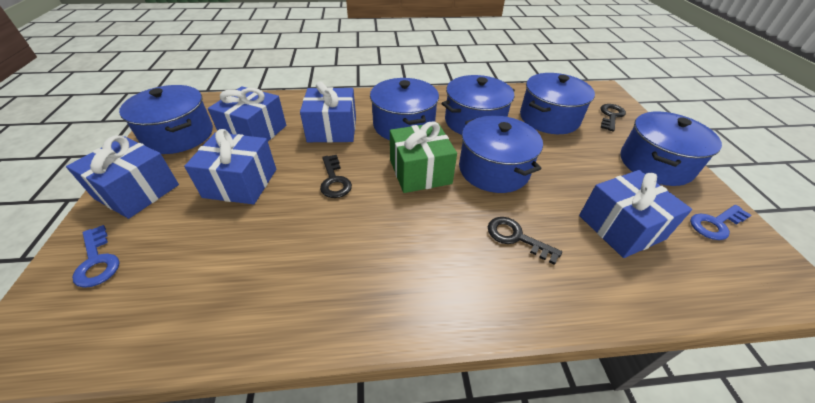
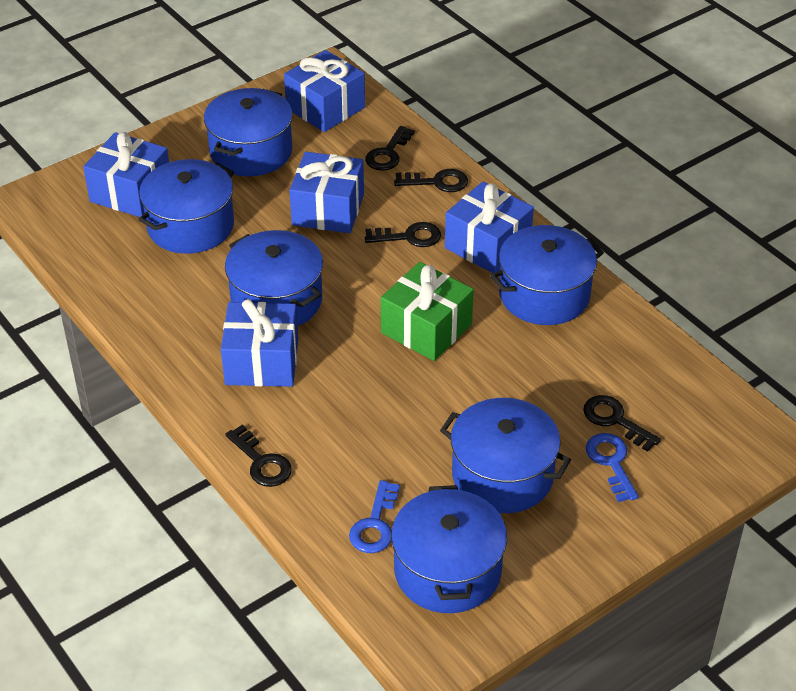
black key: 3 -> 5

